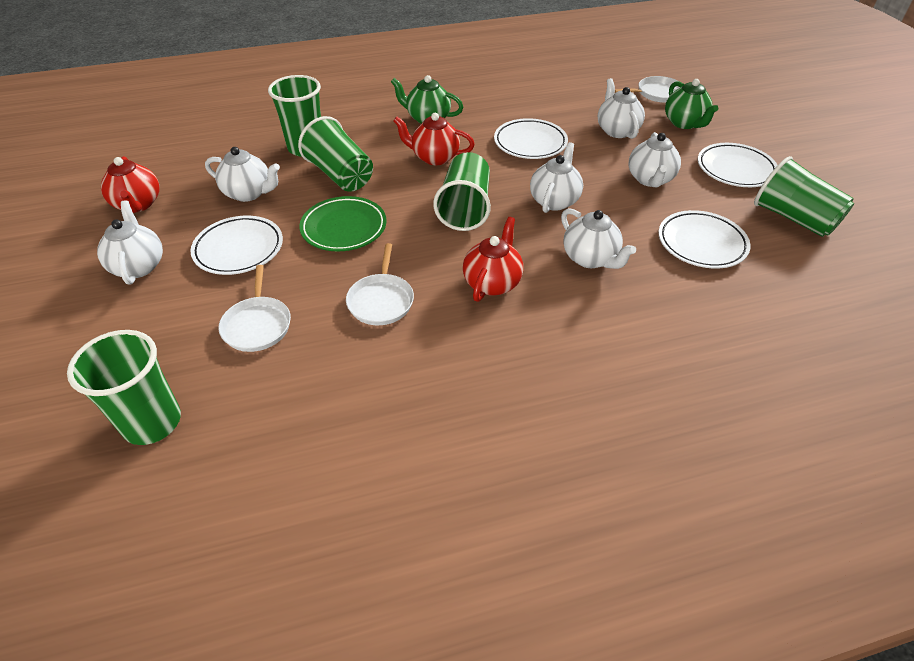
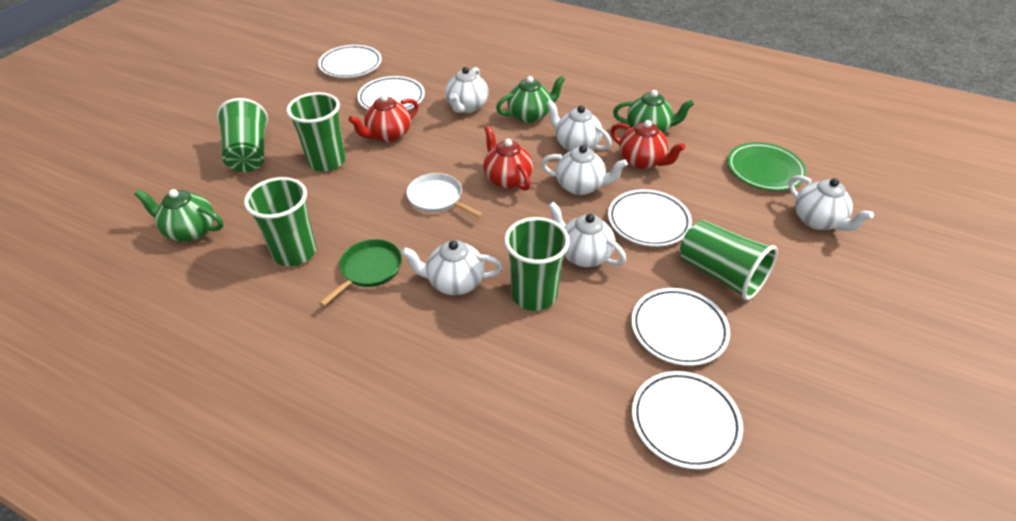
green pan: 0 -> 1
green teapot: 2 -> 3
white pan: 3 -> 1
white plate: 4 -> 5

